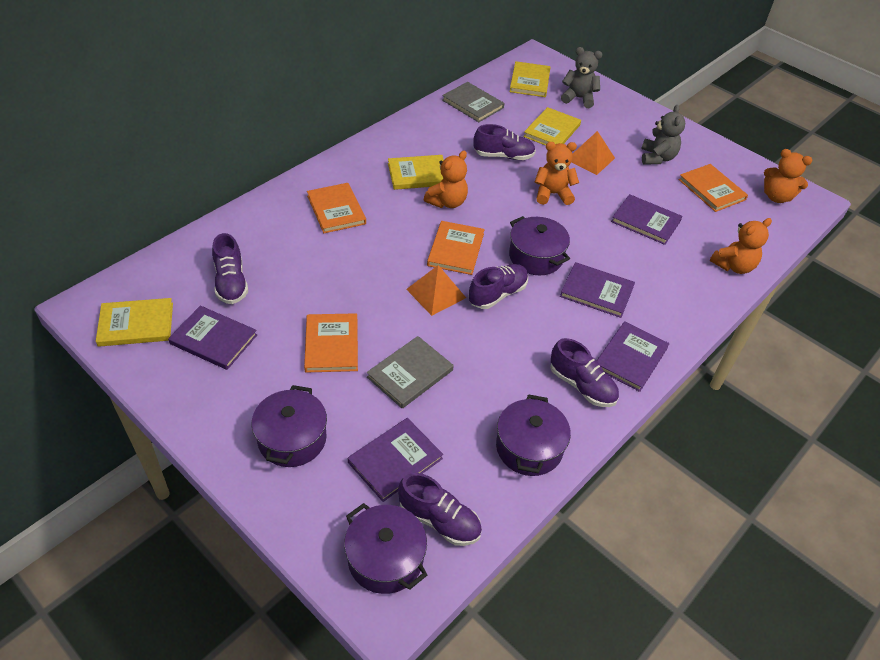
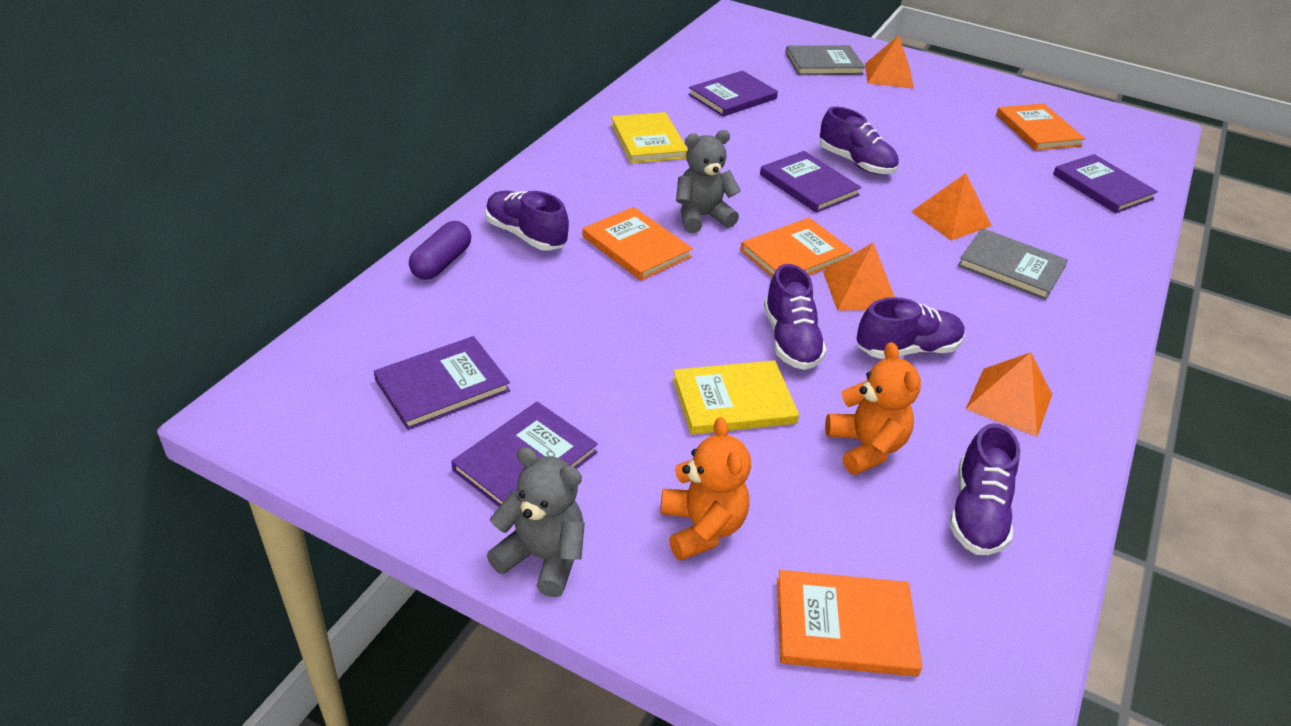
orange pyramid: 2 -> 4
orange teddy bear: 4 -> 2
purple capsule: 0 -> 1
purple pot: 4 -> 0
yellow book: 4 -> 2

